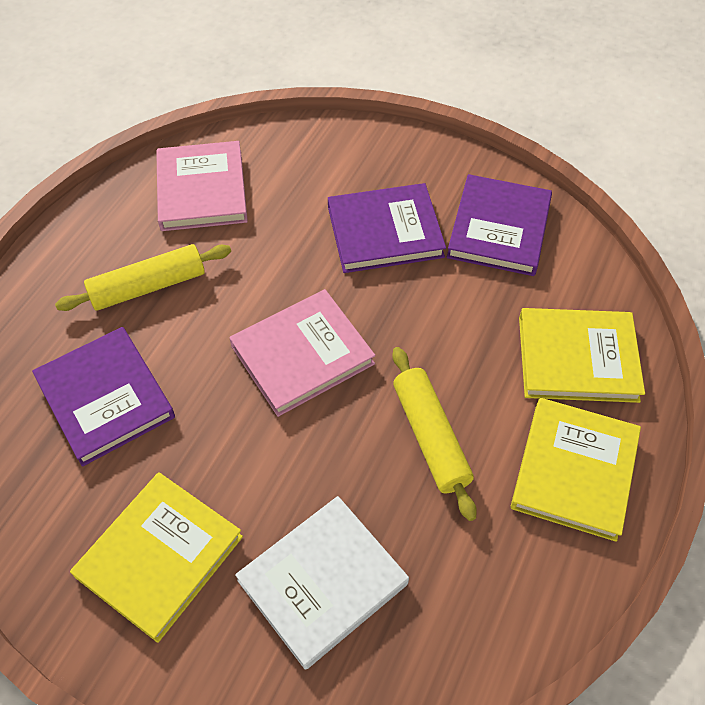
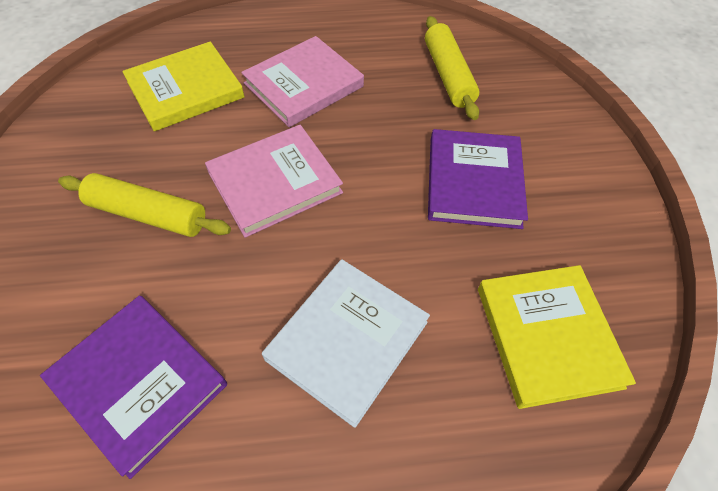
purple book: 3 -> 2
yellow book: 3 -> 2

